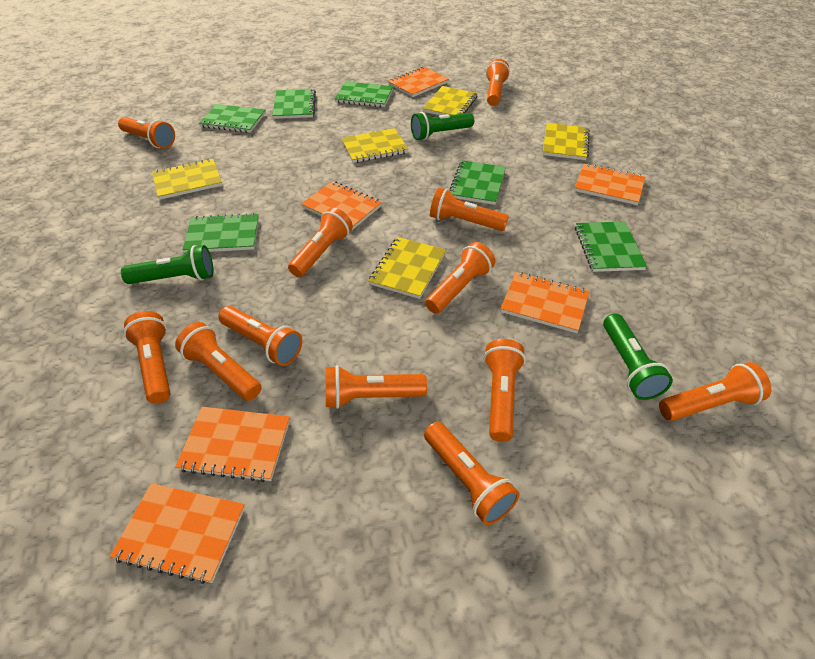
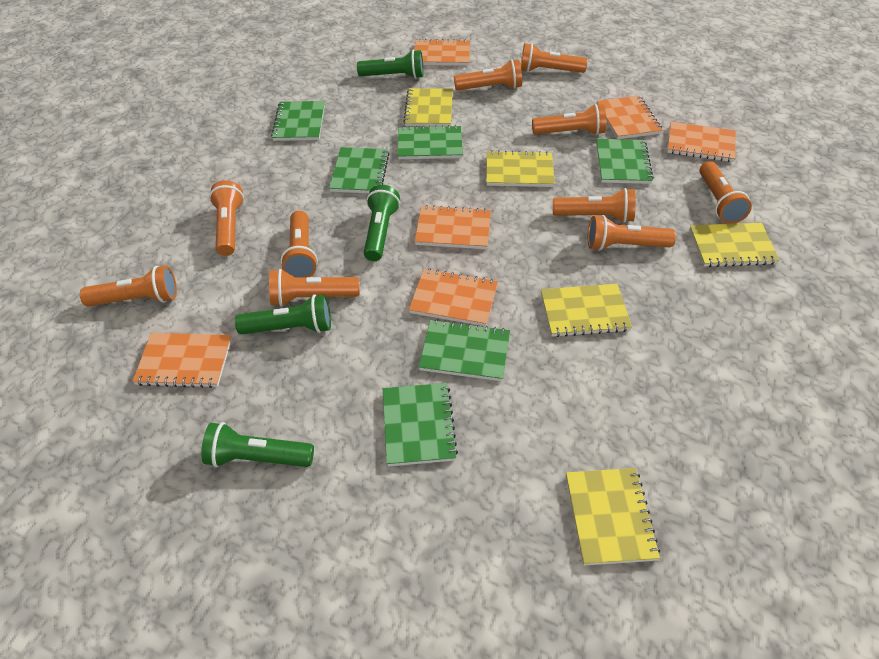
green flashlight: 3 -> 4
orange flashlight: 12 -> 10

